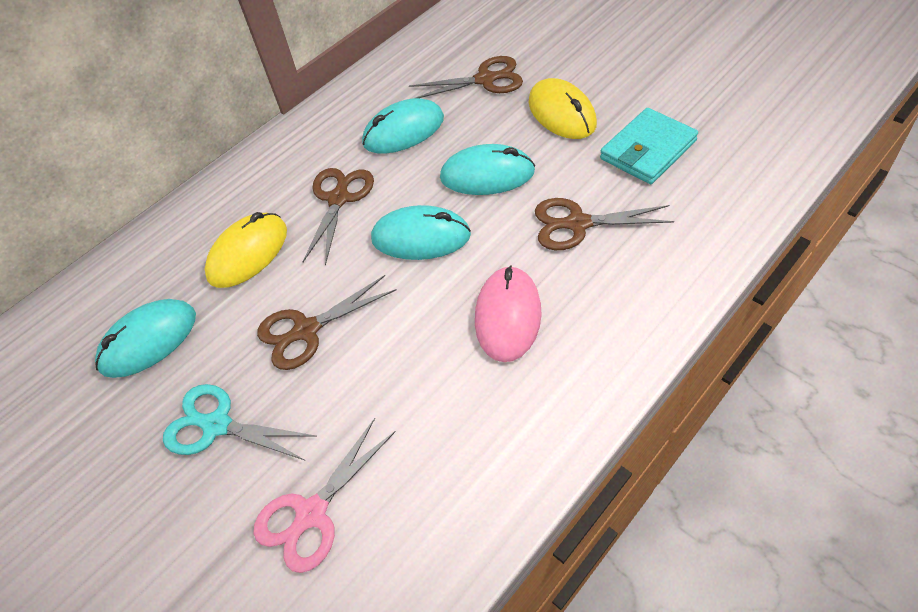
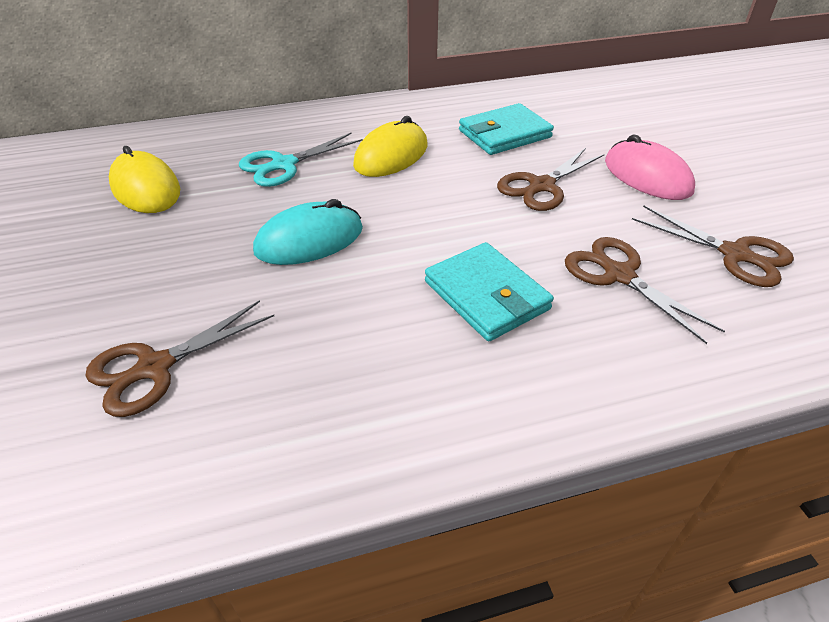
pink scissors: 1 -> 0
turquoise mouse: 4 -> 1
turquoise wallet: 1 -> 2

